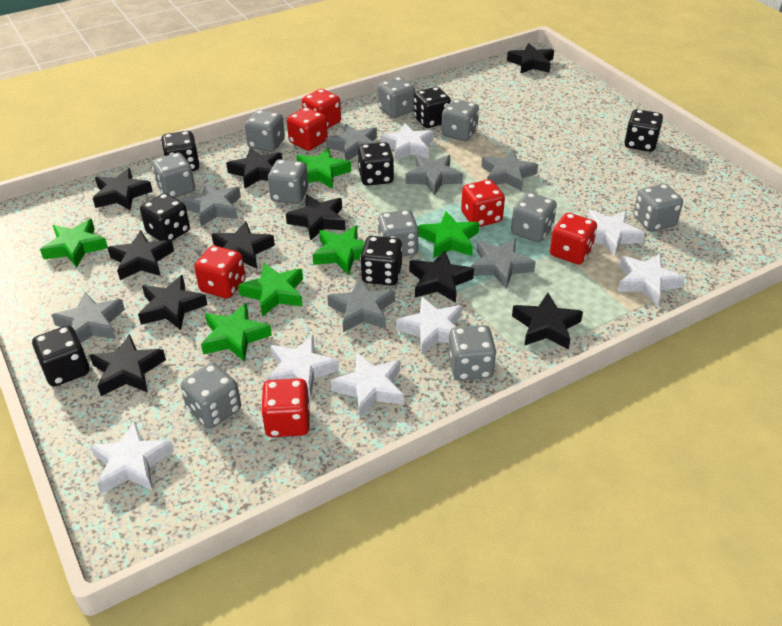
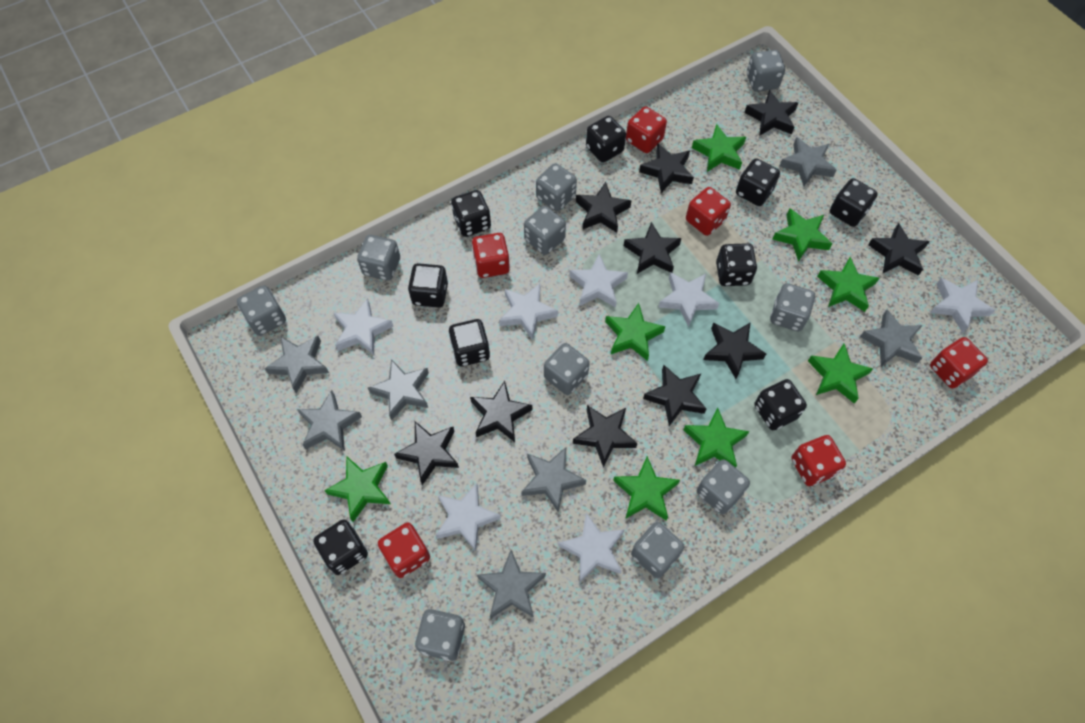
black dice: 7 -> 9
green star: 6 -> 8

